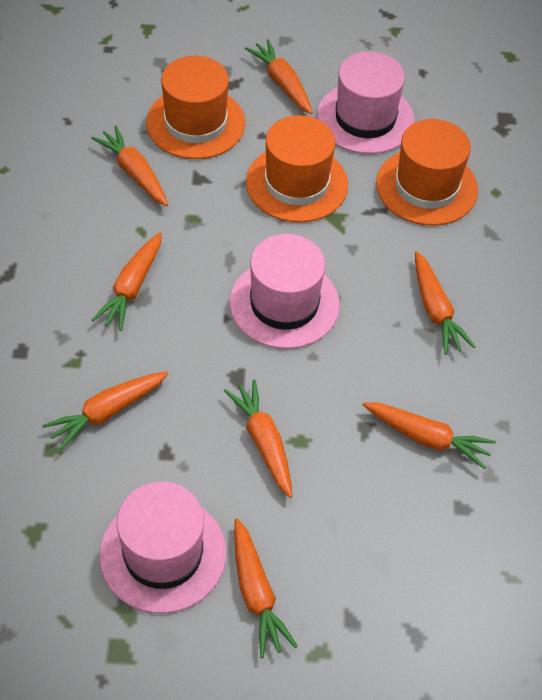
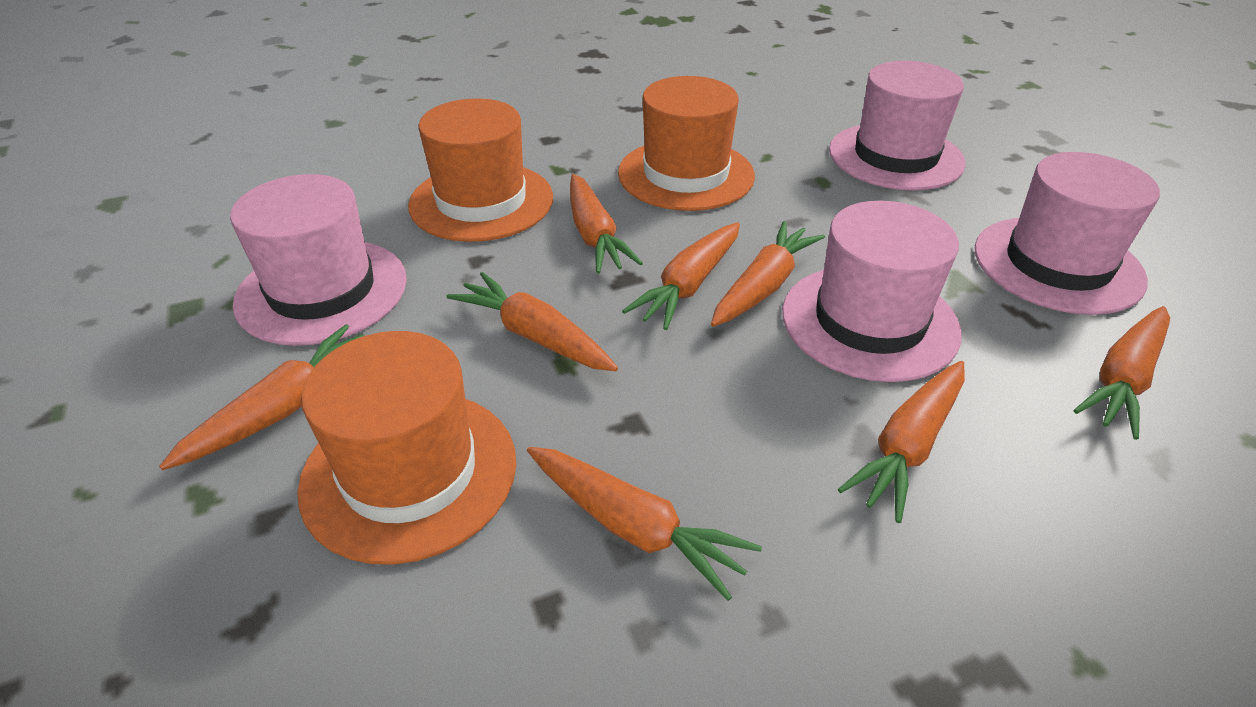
pink hat: 3 -> 4

